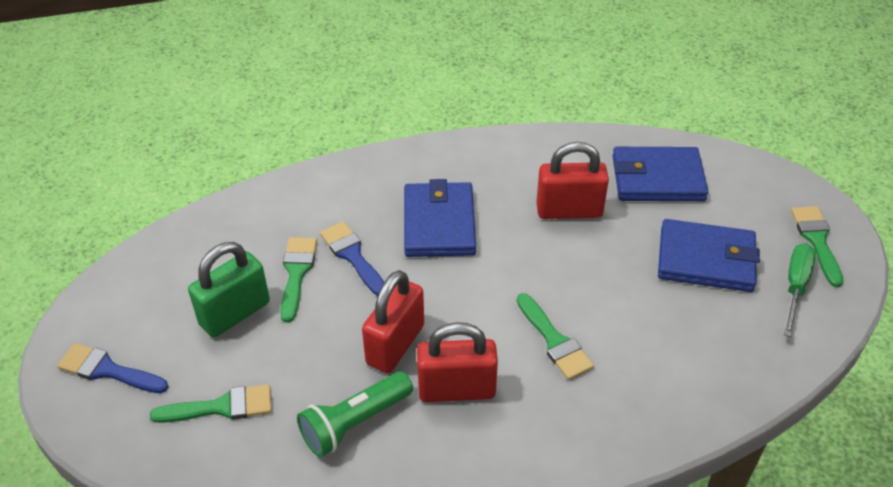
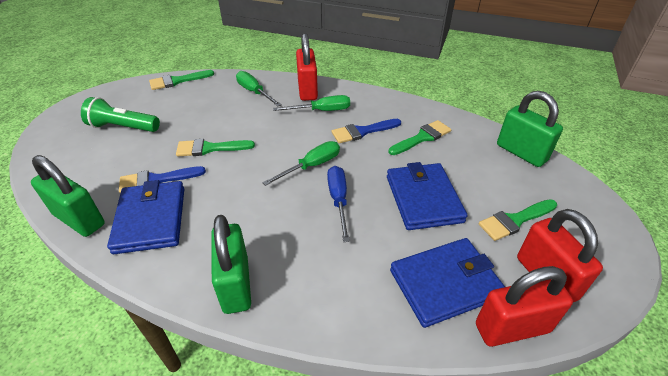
blue screwdriver: 0 -> 1
green padlock: 1 -> 3
green screwdriver: 1 -> 3

